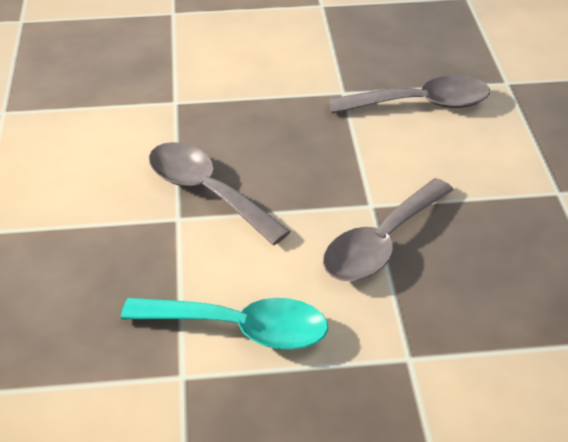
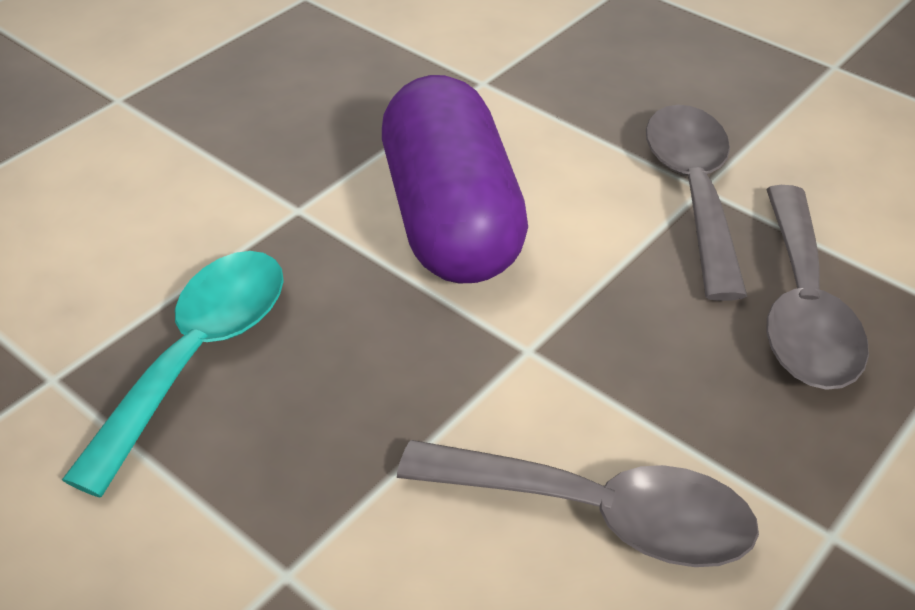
purple capsule: 0 -> 1

